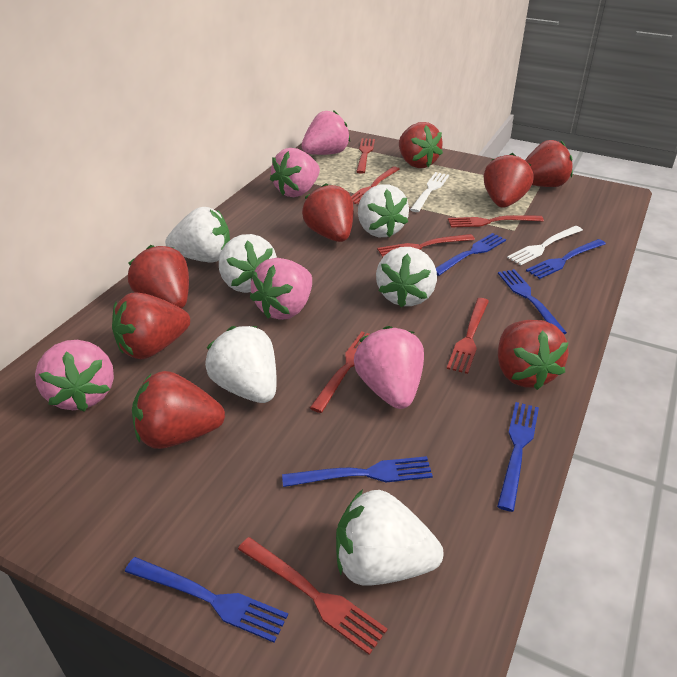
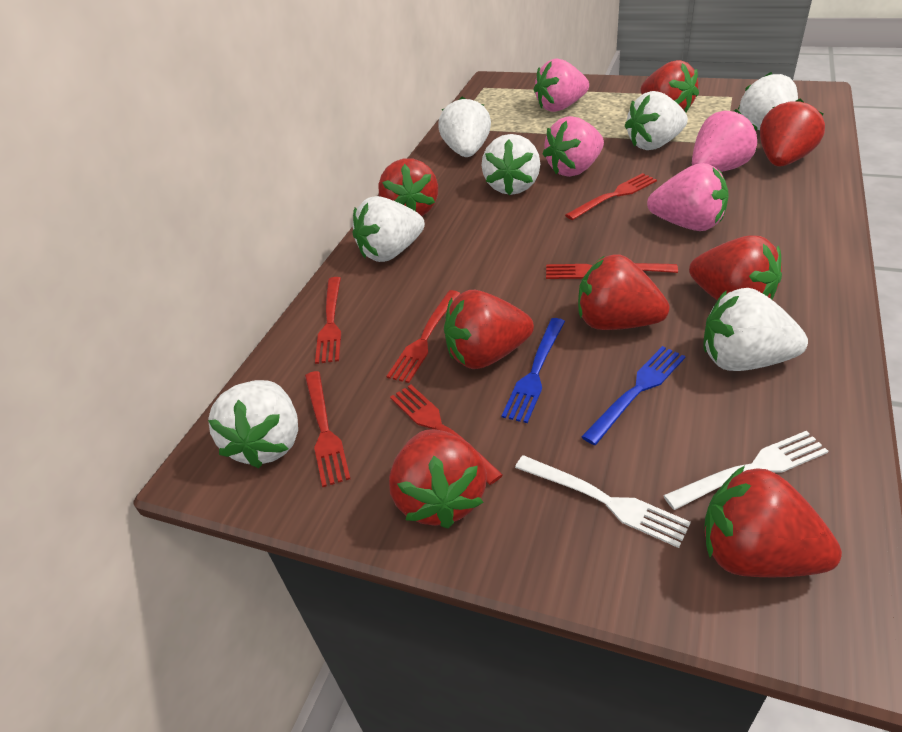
blue fork: 6 -> 2
pink strawberry: 5 -> 4
red fork: 7 -> 6
white strawberry: 6 -> 7

